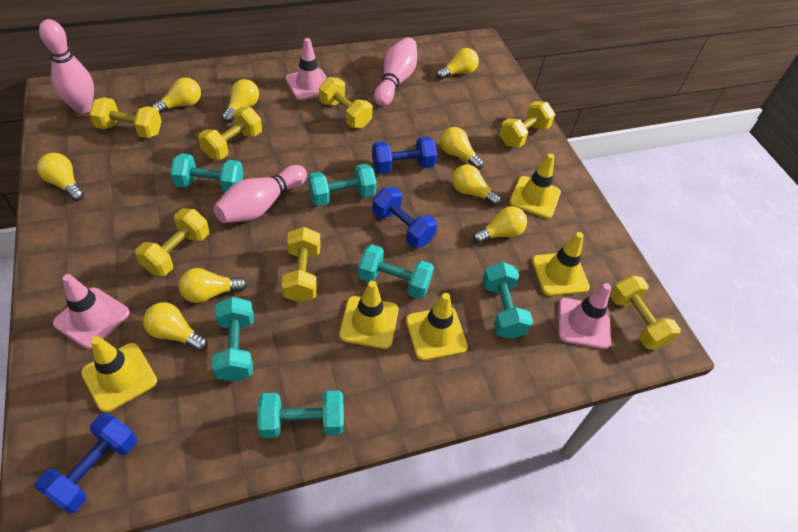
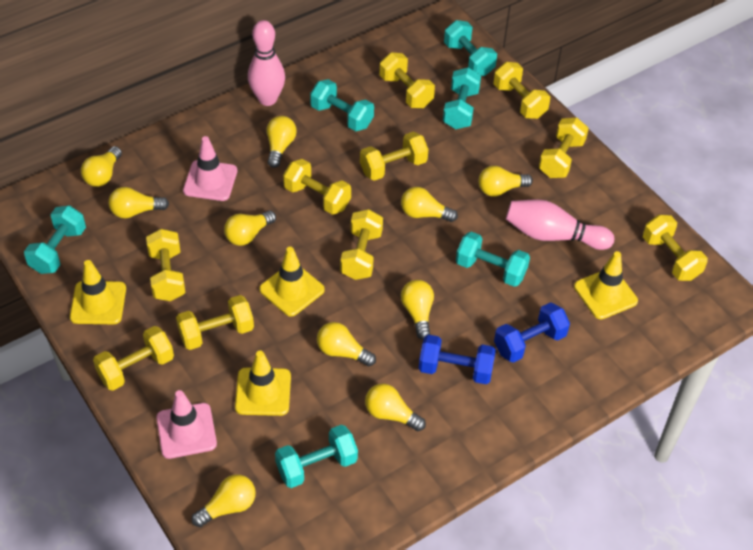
blue dumbbell: 3 -> 2
pink bowling pin: 3 -> 2
pink traffic cone: 3 -> 2
yellow dumbbell: 7 -> 10
yellow light bulb: 9 -> 10
yellow traffic cone: 5 -> 4

